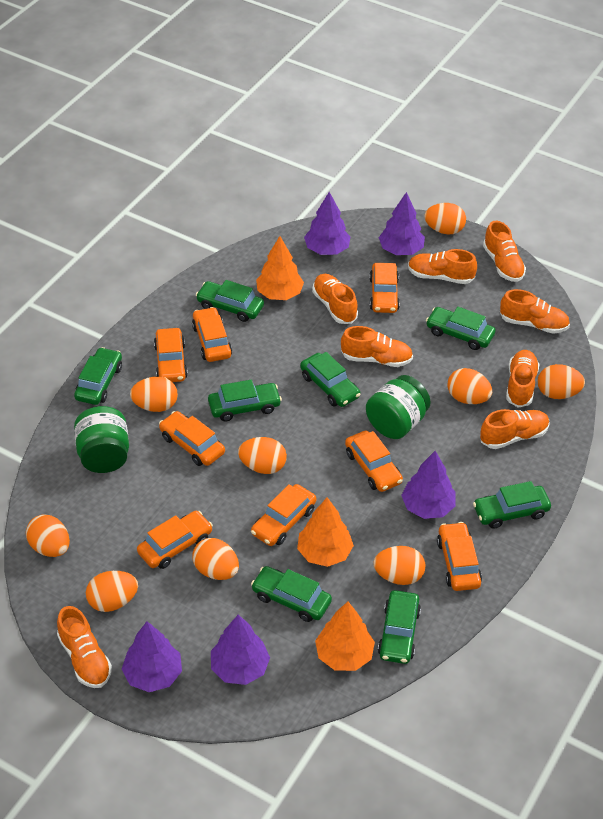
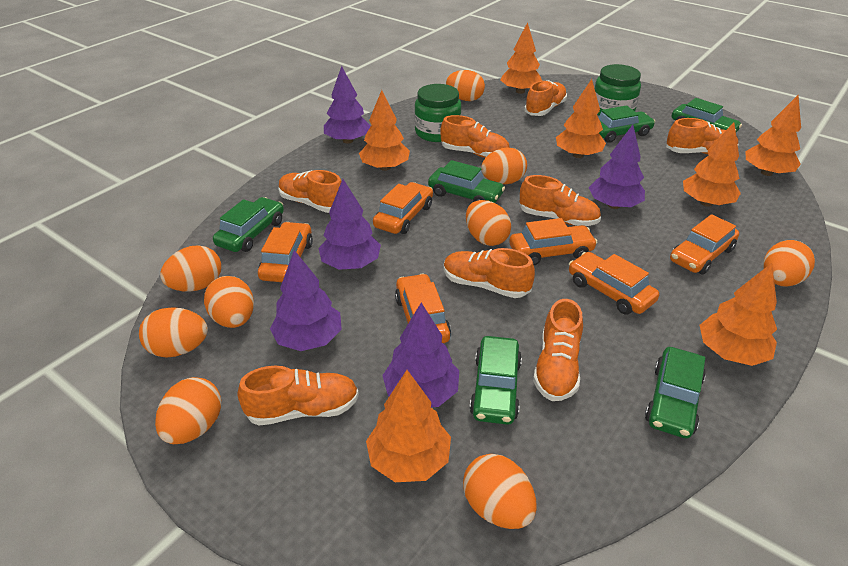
green car: 8 -> 6
orange car: 8 -> 6
orange tree: 3 -> 7

